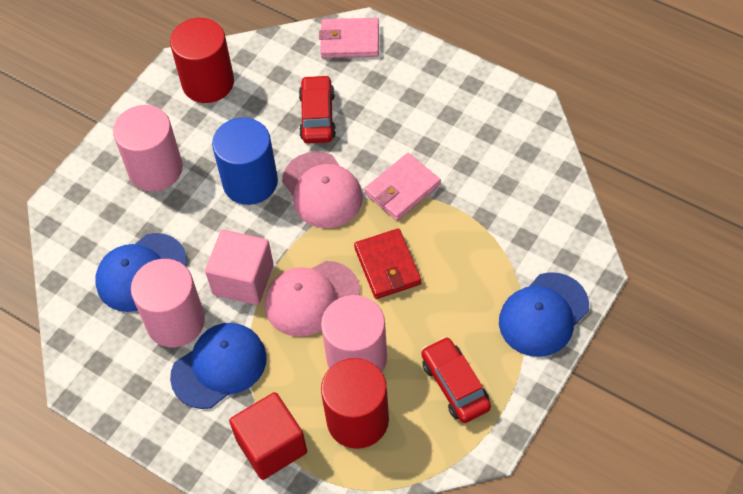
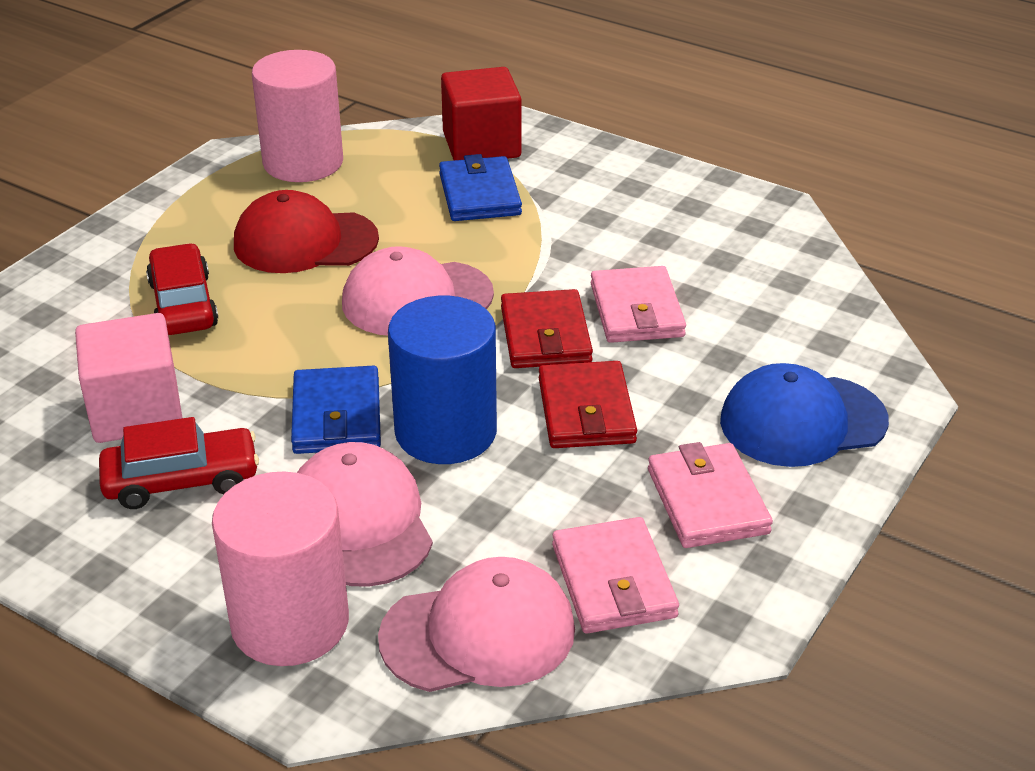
blue cap: 3 -> 1
blue wallet: 0 -> 2
pink cap: 2 -> 3
pink cylinder: 3 -> 2
pink wallet: 2 -> 3
red cap: 0 -> 1
red cylinder: 2 -> 0
red wallet: 1 -> 2

